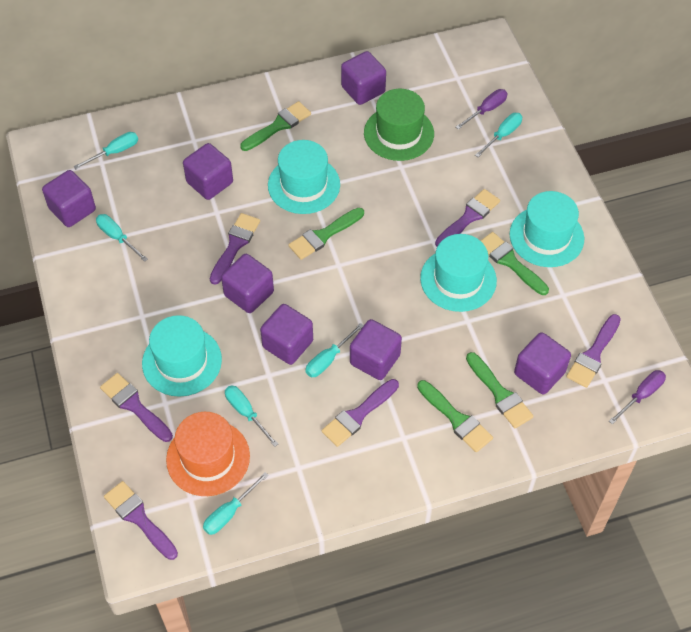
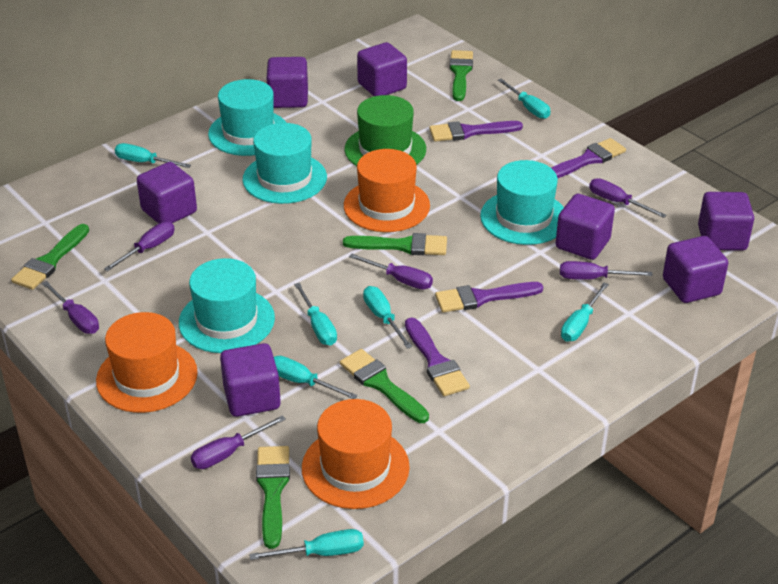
orange hat: 1 -> 3
purple brush: 6 -> 4
purple screwdriver: 2 -> 6
turquoise screwdriver: 6 -> 7

